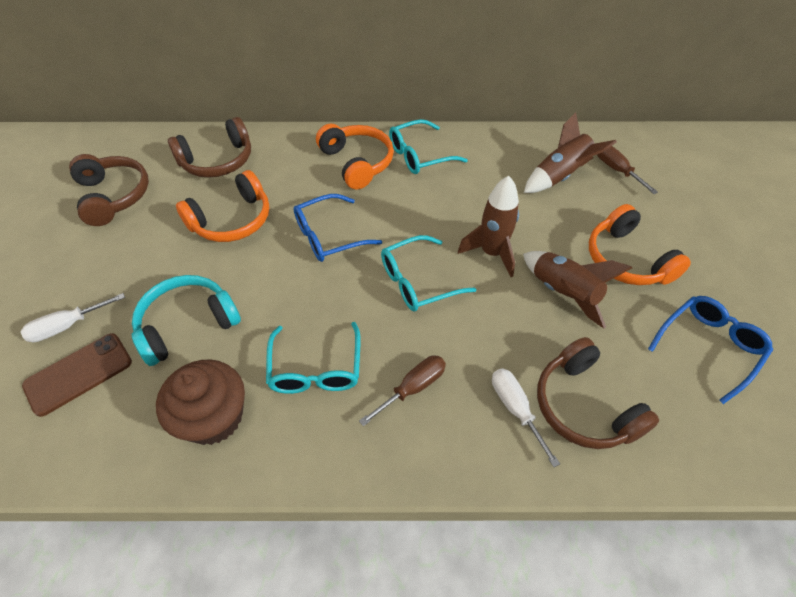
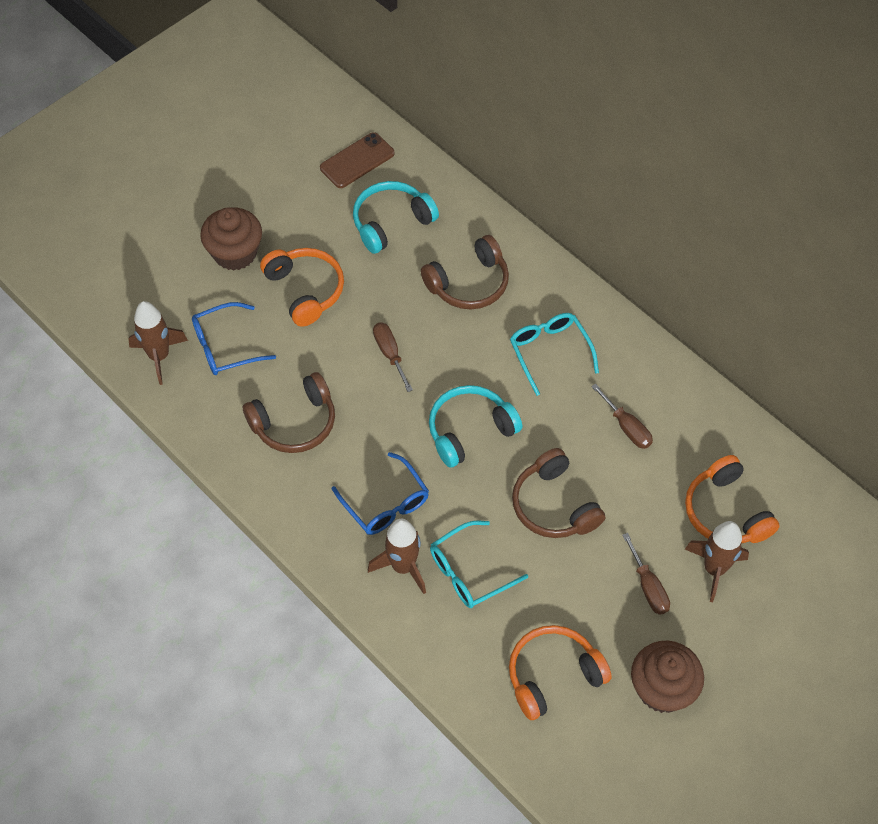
brown cupcake: 1 -> 2
brown screwdriver: 2 -> 3
turquoise glasses: 3 -> 2
turquoise headphones: 1 -> 2
white screwdriver: 2 -> 0

